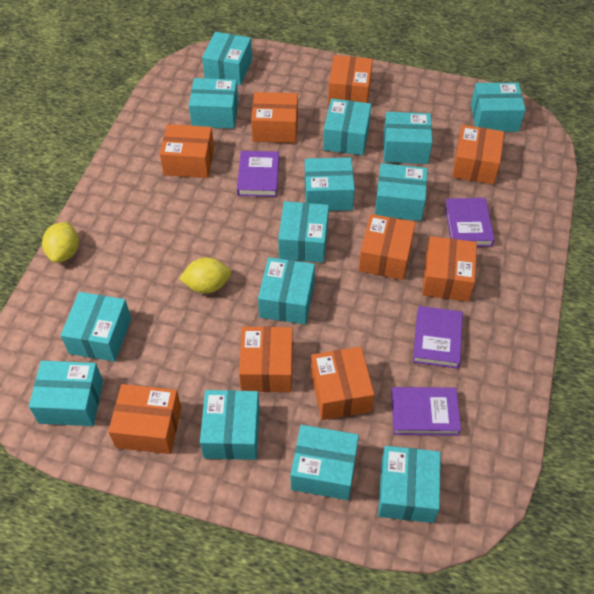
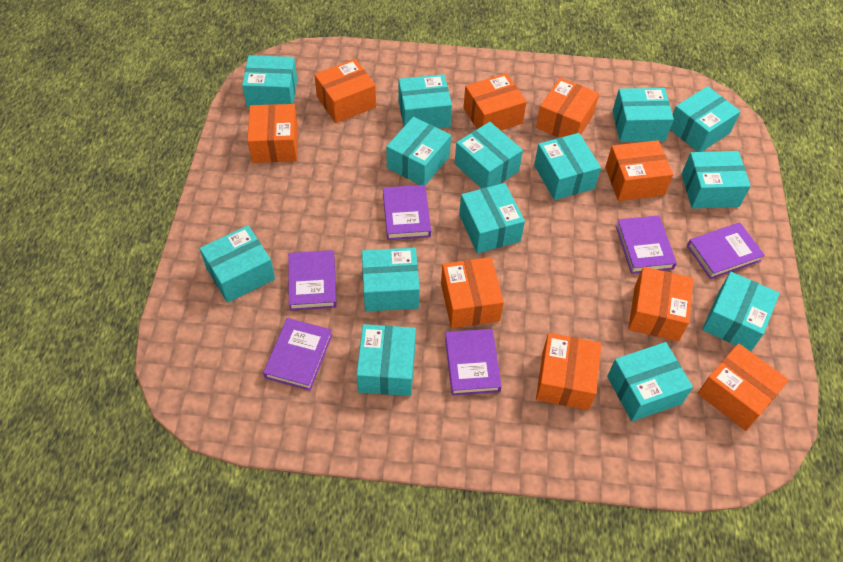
purple book: 4 -> 6
yellow lemon: 2 -> 0

